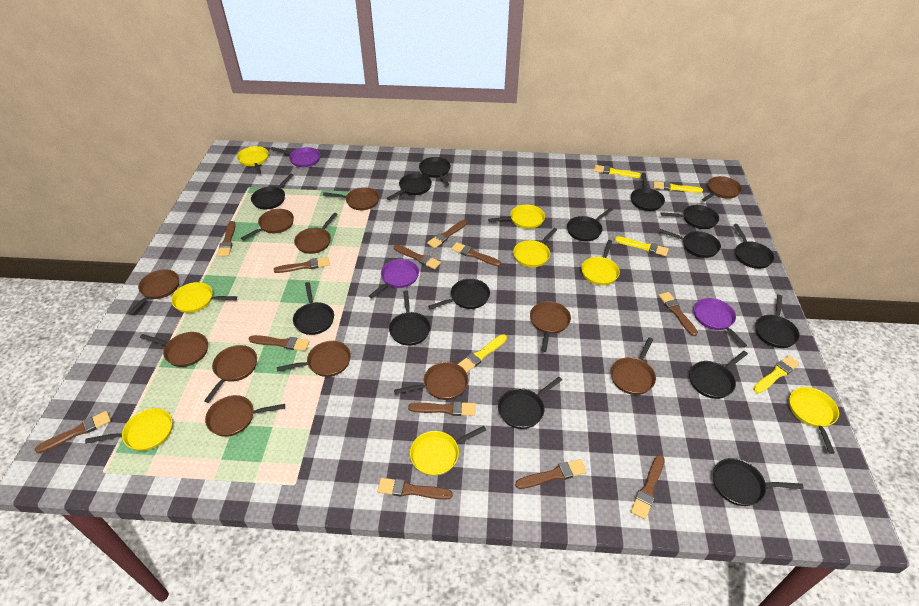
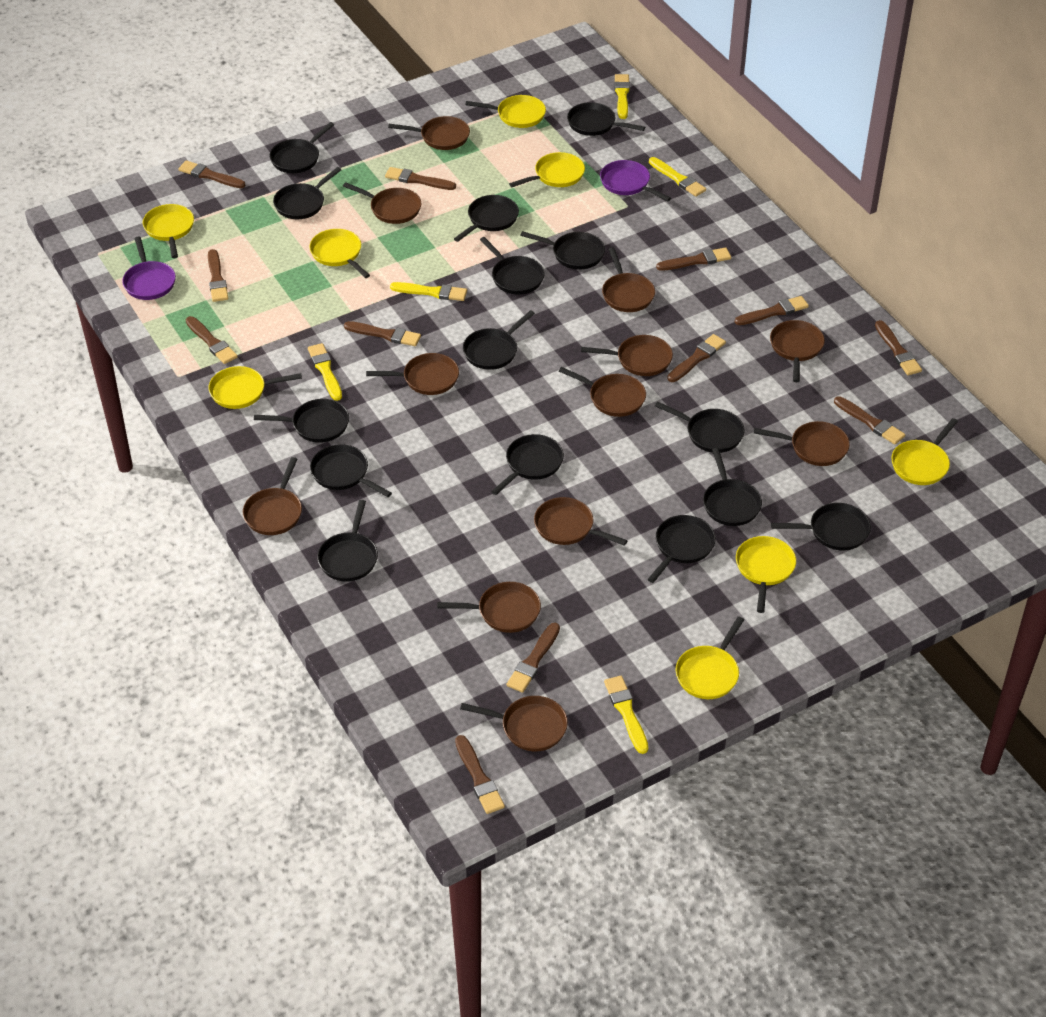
purple pan: 3 -> 2

